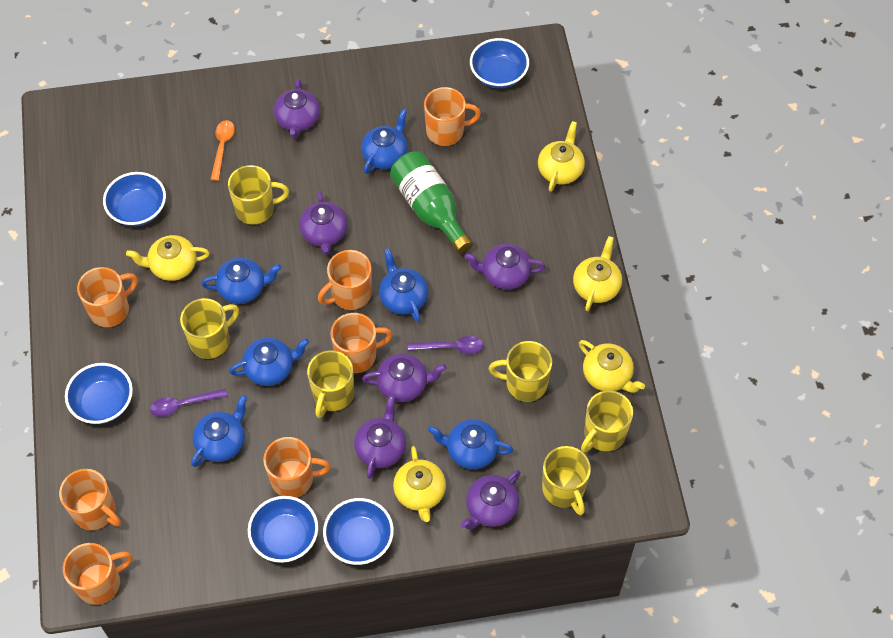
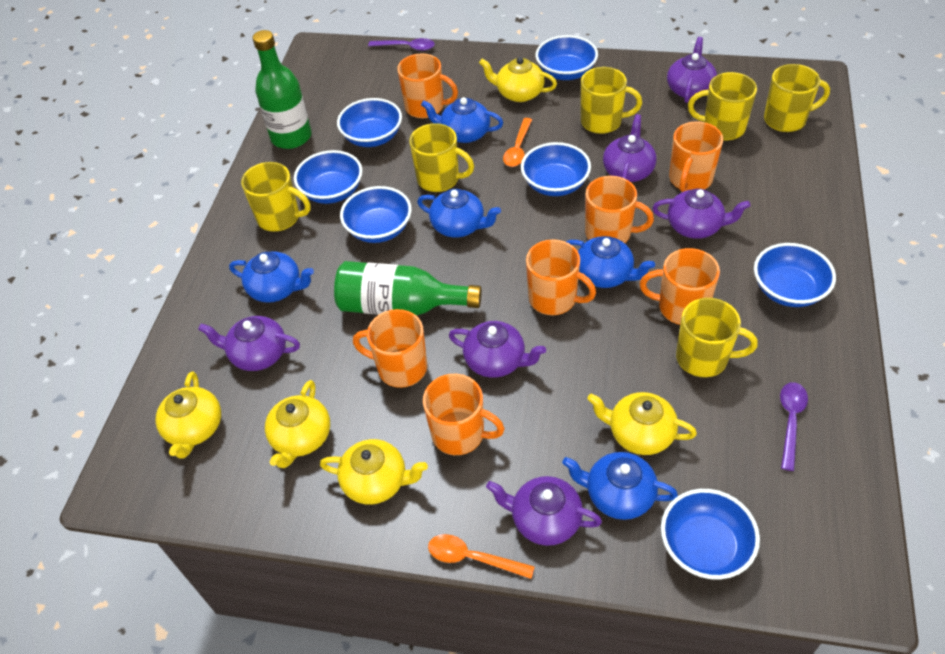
blue bowl: 5 -> 7
blue teapot: 6 -> 5
green bottle: 1 -> 2
orange spoon: 1 -> 2

